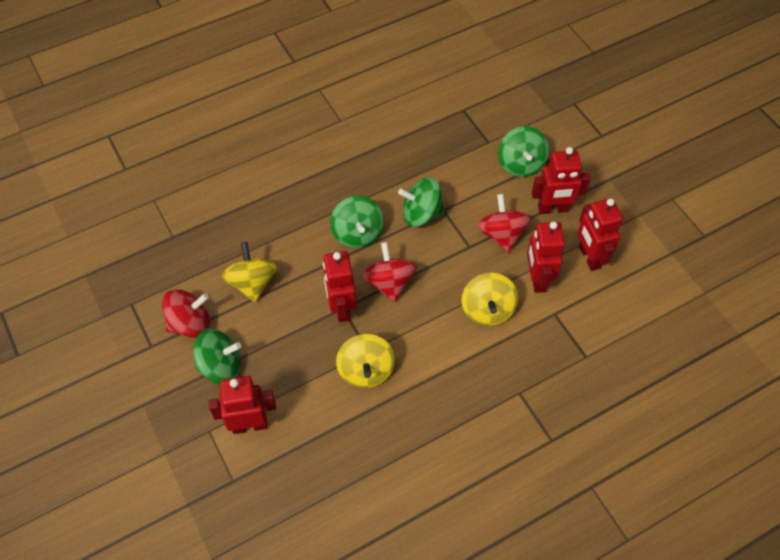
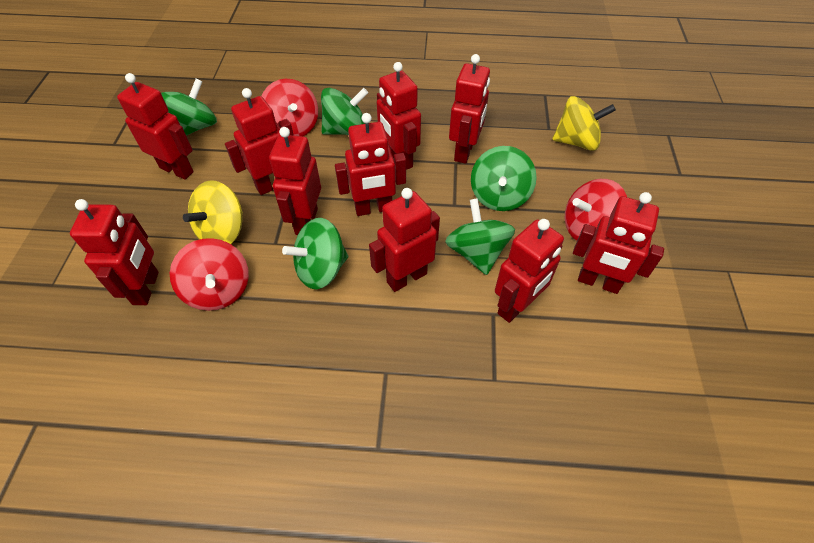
green spinning top: 4 -> 5
red robot: 5 -> 10
yellow spinning top: 3 -> 2

